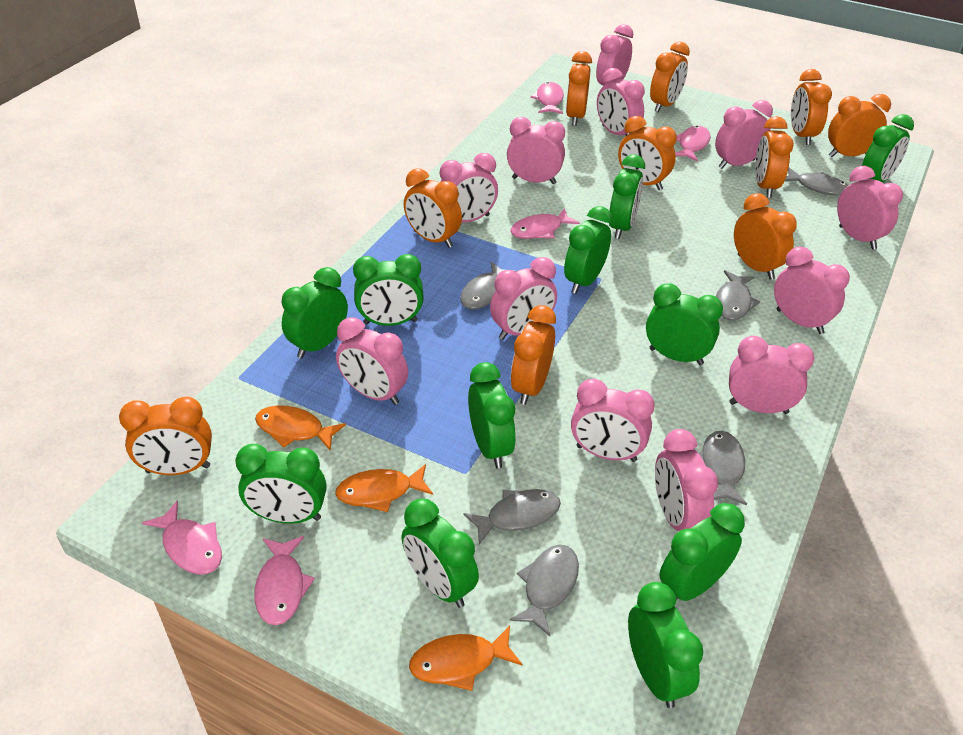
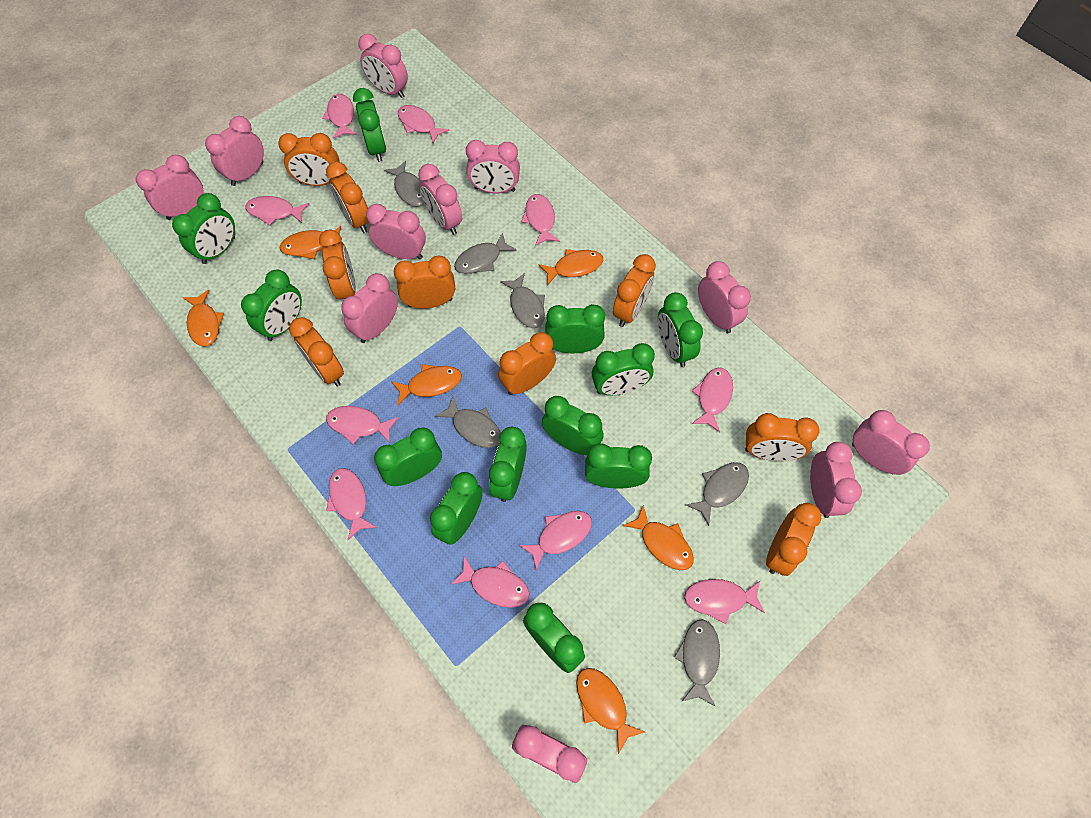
green clock: 11 -> 12
orange clock: 10 -> 9
orange fish: 3 -> 6
pink clock: 12 -> 11
pink fish: 5 -> 10

